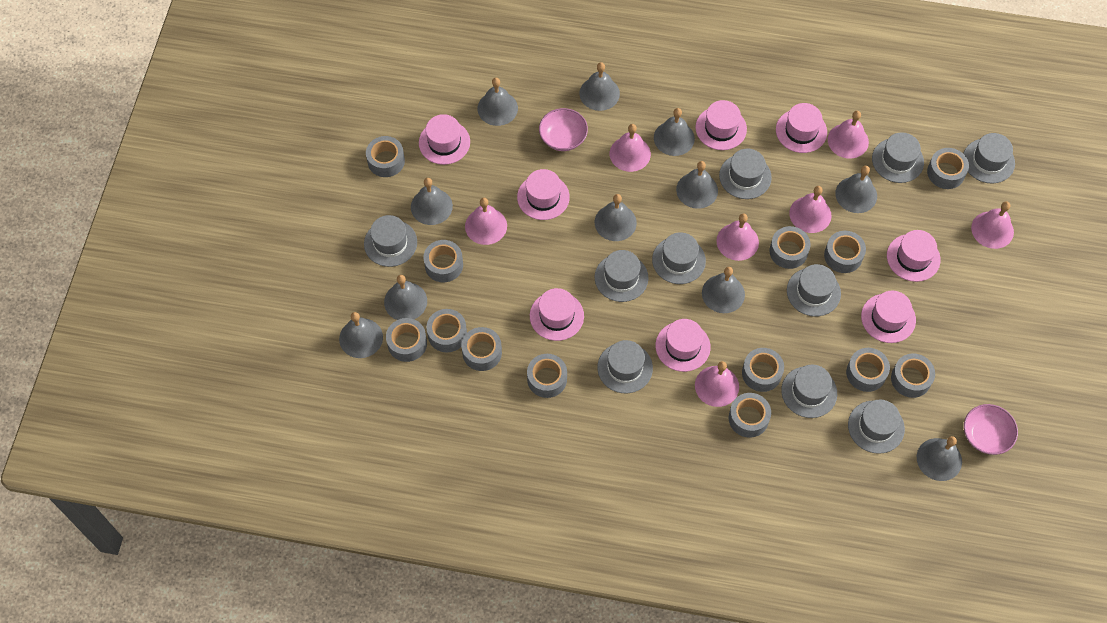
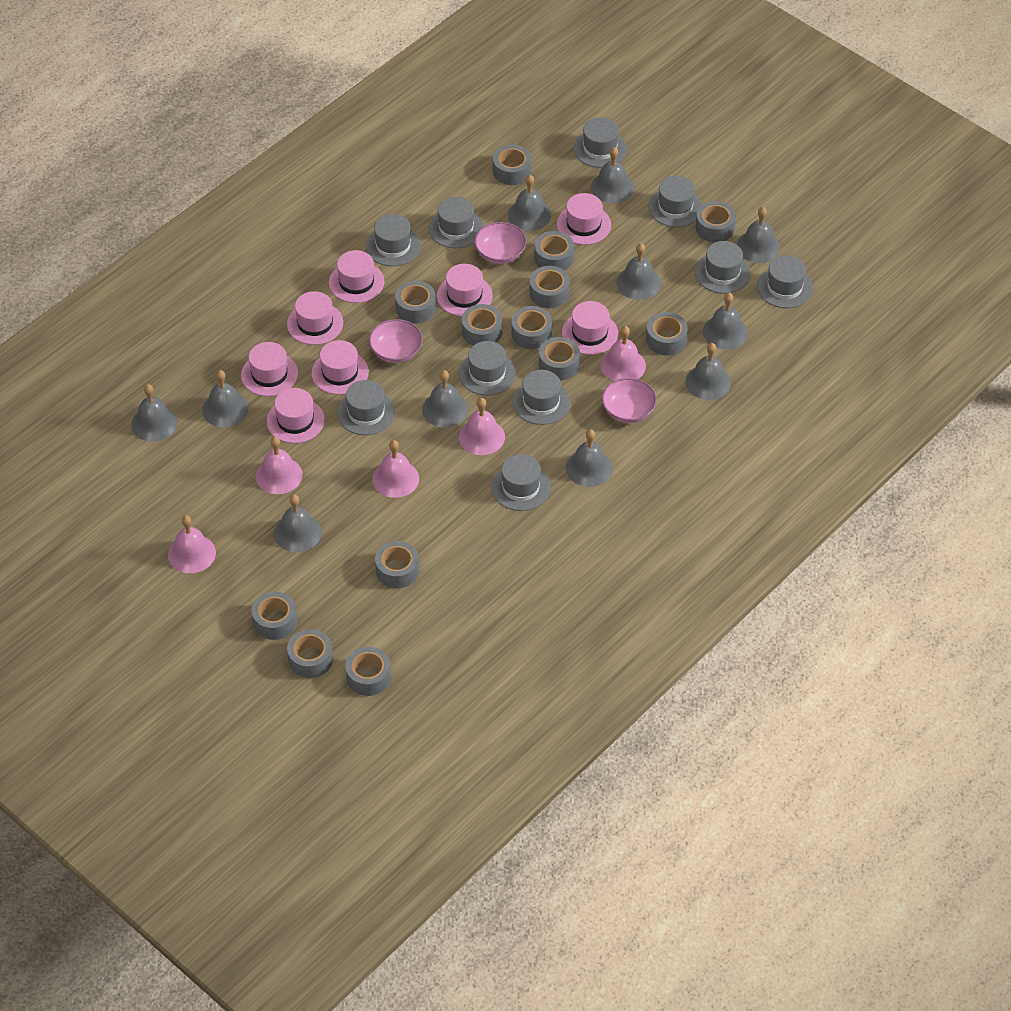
pink bell: 7 -> 5
pink bowl: 2 -> 3

